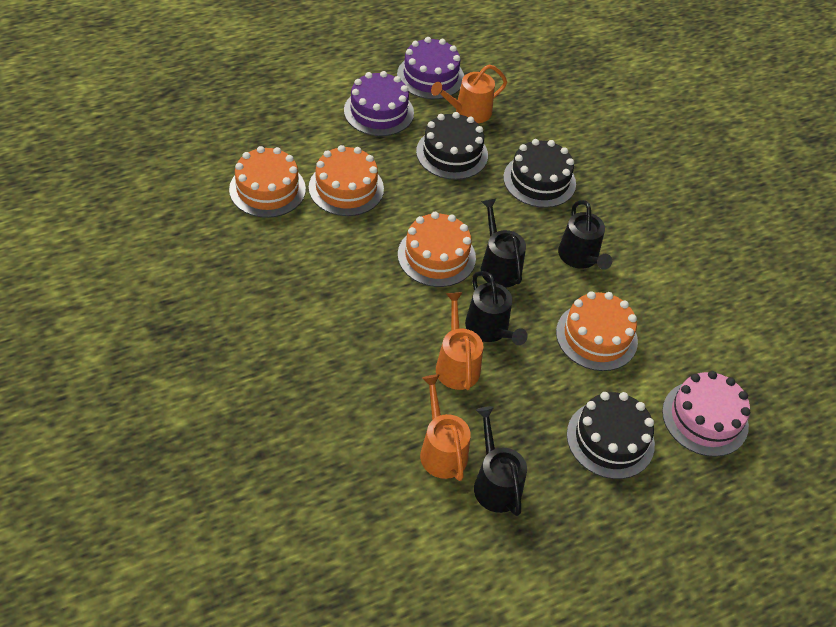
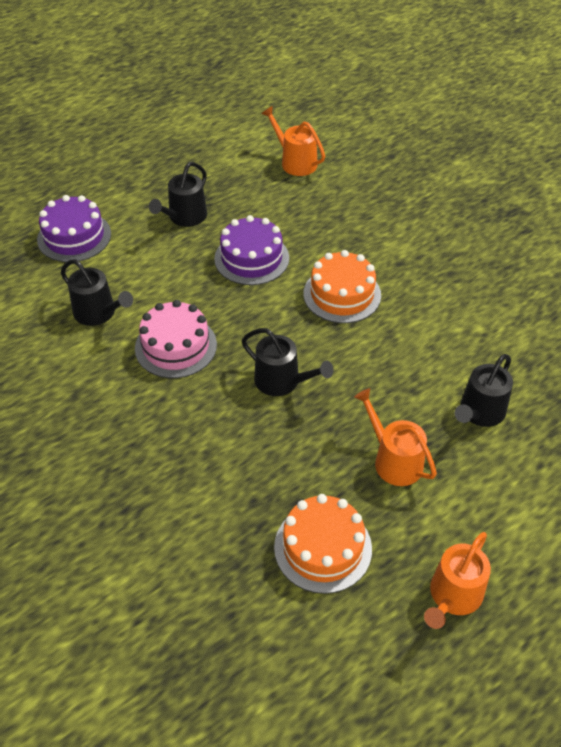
black cake: 3 -> 0
orange cake: 4 -> 2

